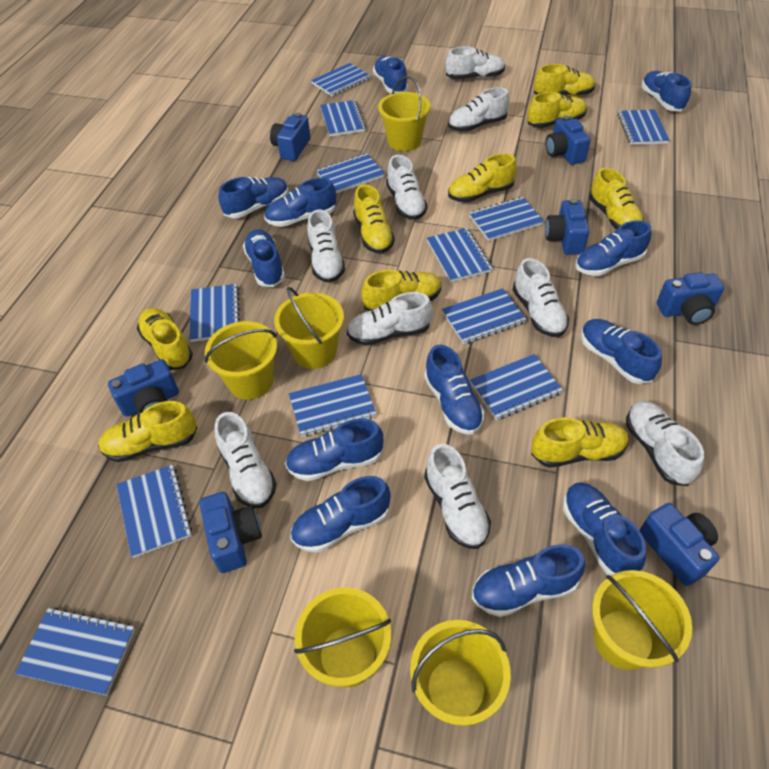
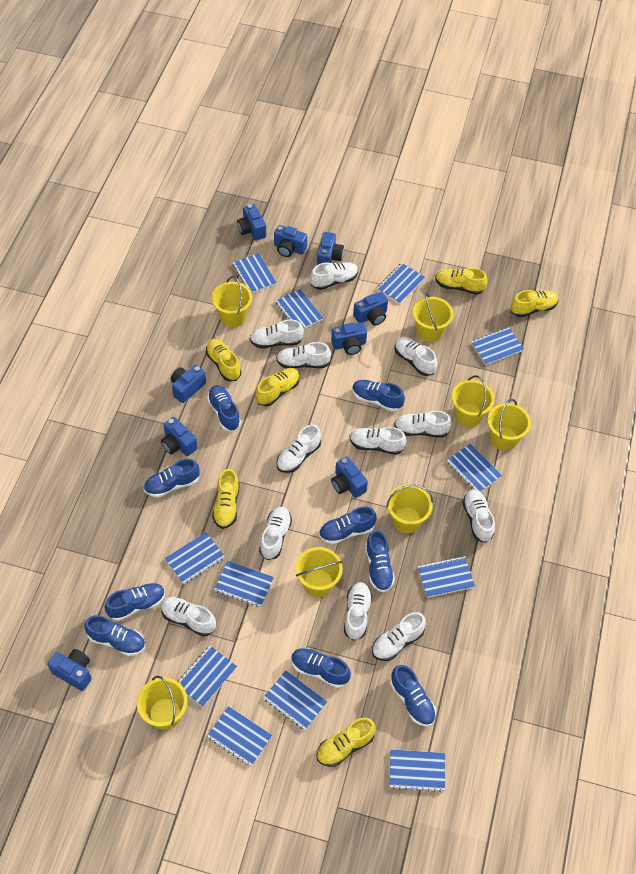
blue camera: 7 -> 9
blue shoe: 12 -> 9
white shoe: 9 -> 12
yellow bucket: 6 -> 7
yellow shoe: 9 -> 6

